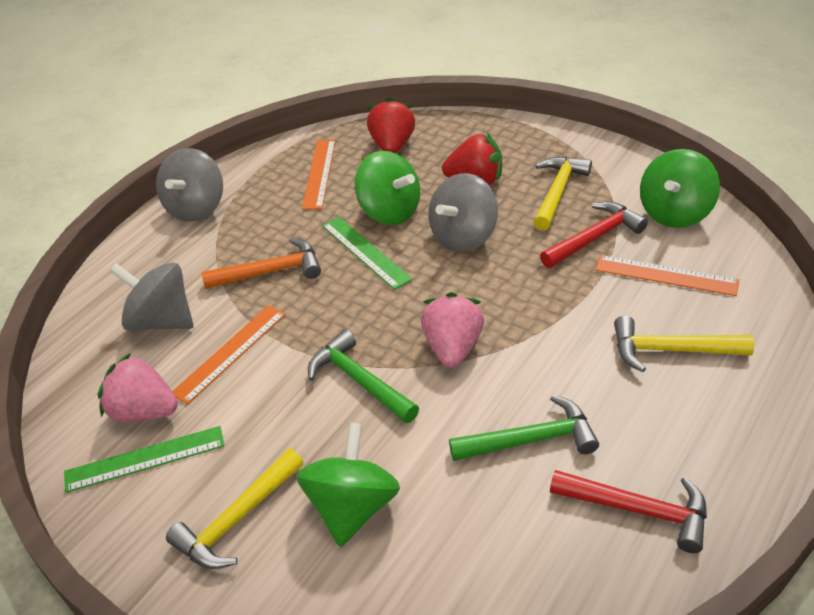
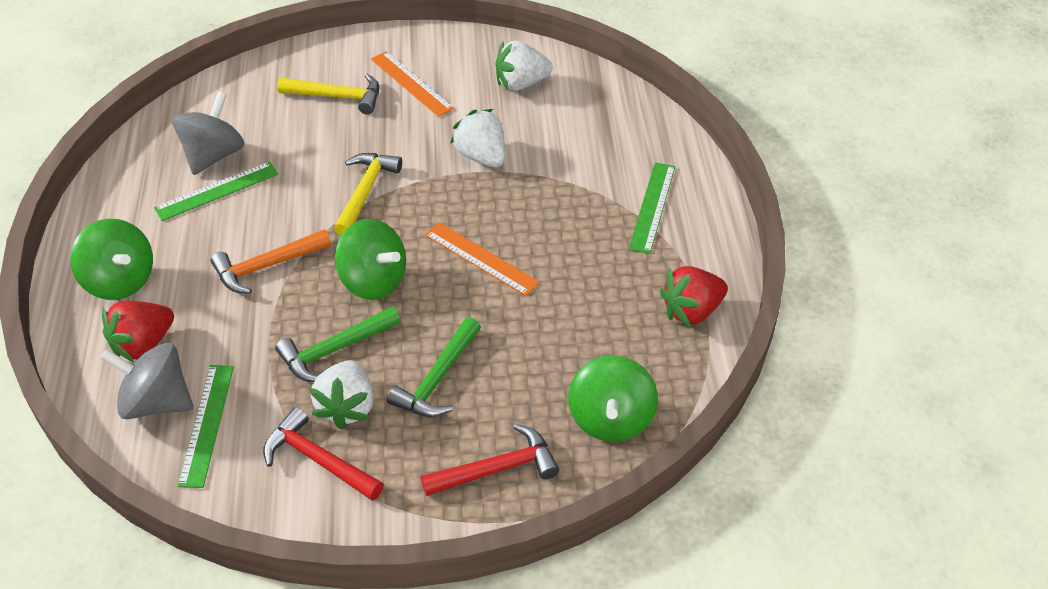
green ruler: 2 -> 3
grey spinning top: 3 -> 2
orange ruler: 3 -> 2
pink strawberry: 2 -> 0
white strawberry: 0 -> 3
yellow hammer: 3 -> 2

